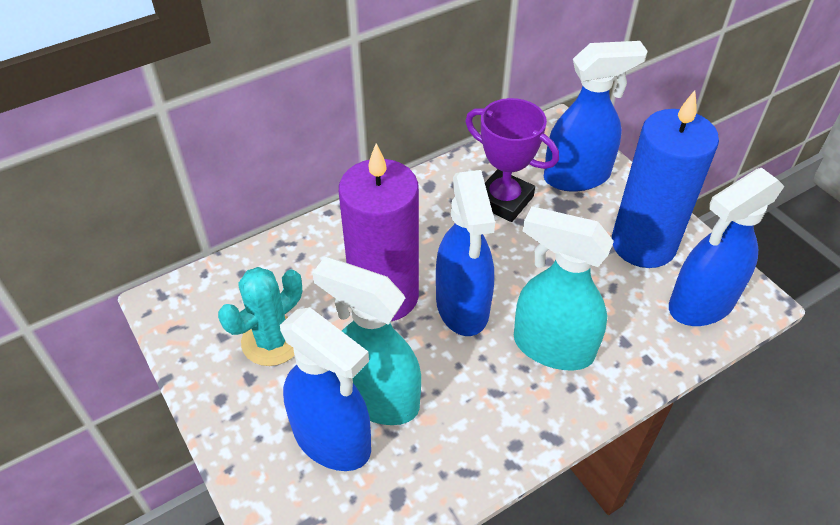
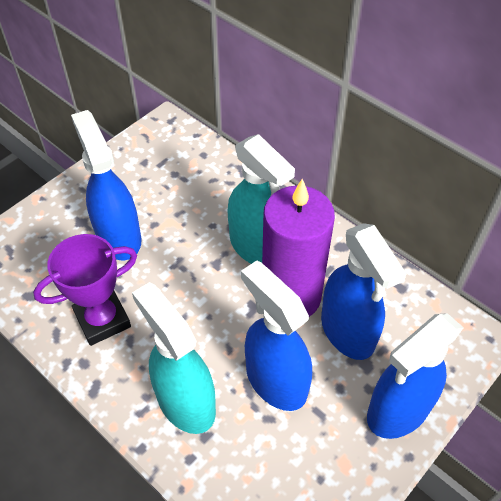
blue candle: 1 -> 0
turquoise cactus: 1 -> 0

